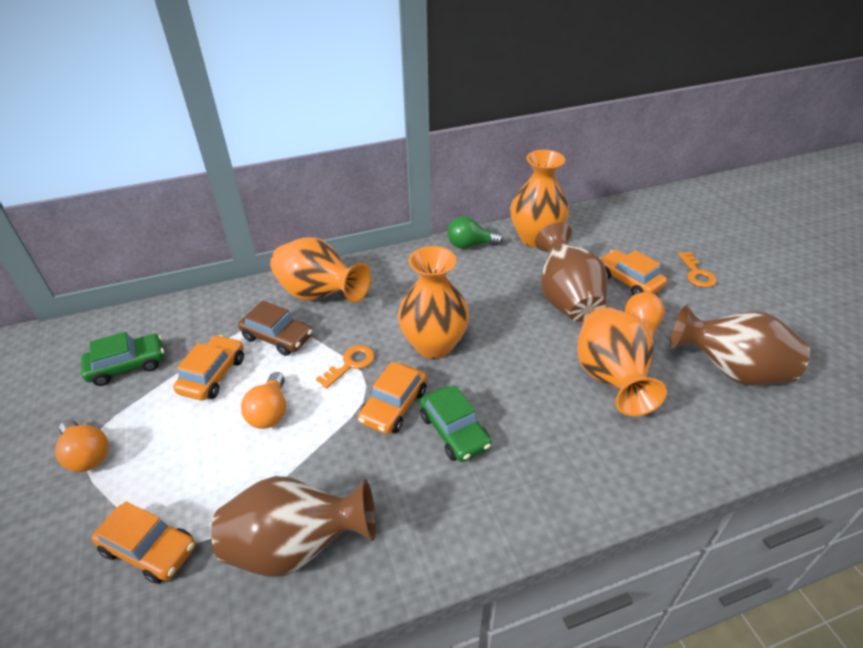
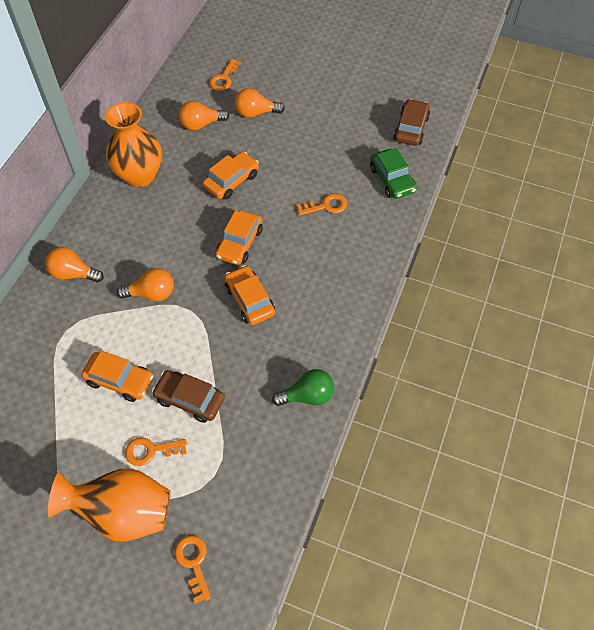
brown car: 1 -> 2
brown vase: 3 -> 0
green car: 2 -> 1
orange key: 2 -> 4
orange light bulb: 3 -> 4
orange vase: 4 -> 2

